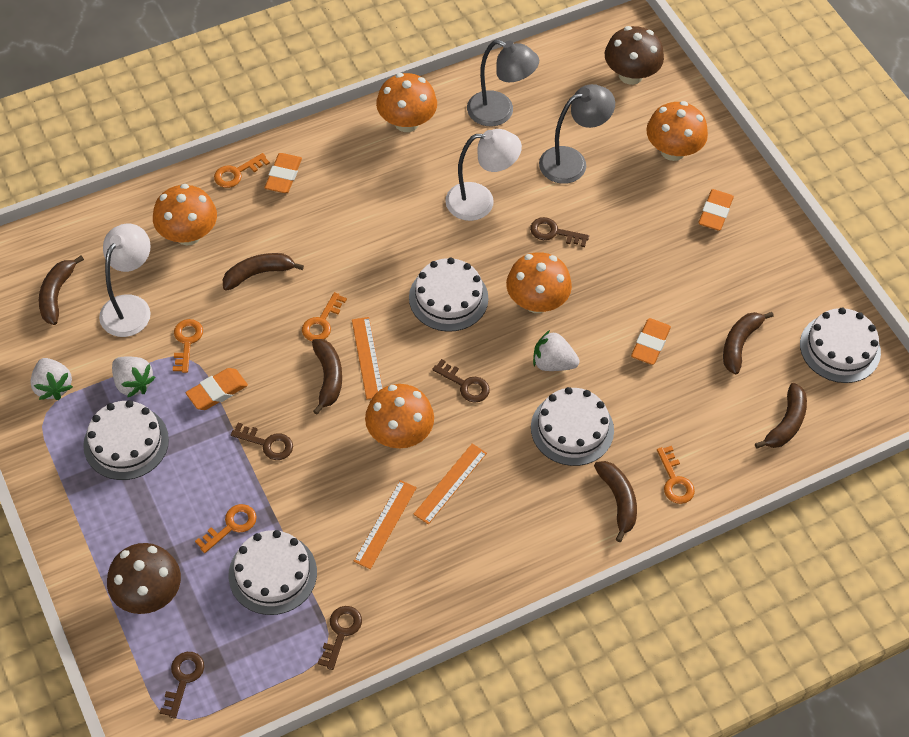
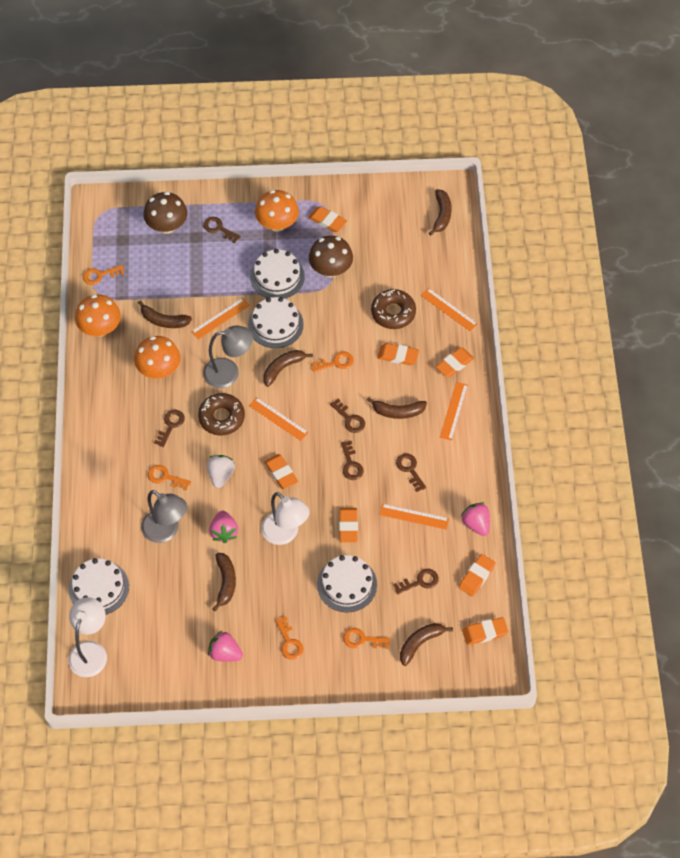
brown donut: 0 -> 2
brown key: 5 -> 6
orange eraser: 4 -> 7
orange mushroom: 5 -> 3
orange ruler: 3 -> 5
pink strawberry: 0 -> 3
white cake: 5 -> 4
white strawberry: 3 -> 1

